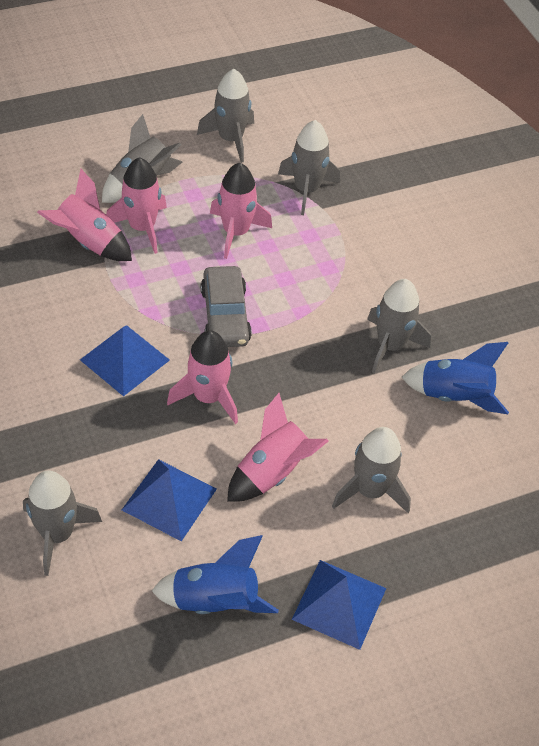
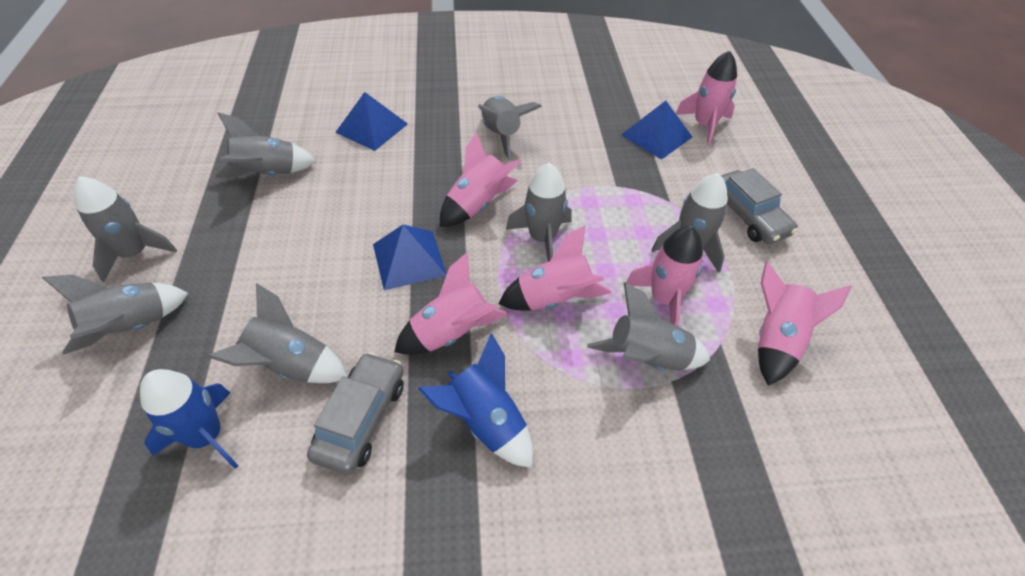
grey car: 1 -> 2
grey rocket: 6 -> 8
pink rocket: 5 -> 6

